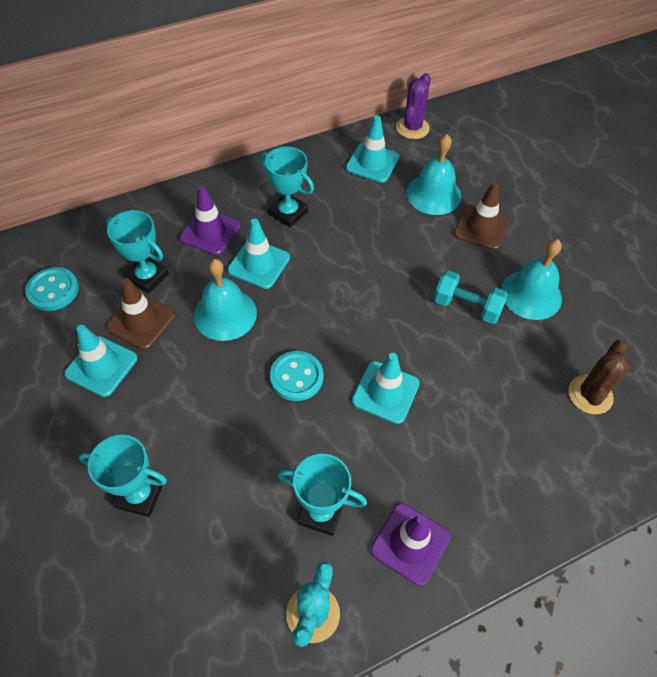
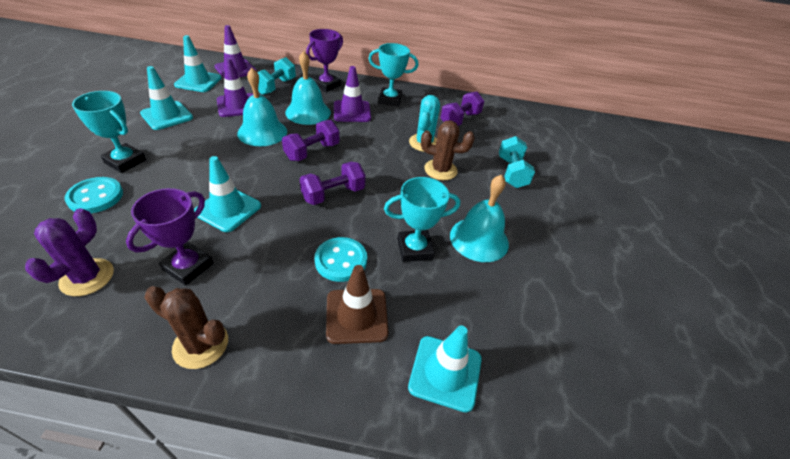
brown cactus: 1 -> 2
brown traffic cone: 2 -> 1
purple dumbbell: 0 -> 3
purple traffic cone: 2 -> 3
purple trophy: 0 -> 2
turquoise dumbbell: 1 -> 2
turquoise trophy: 4 -> 3

